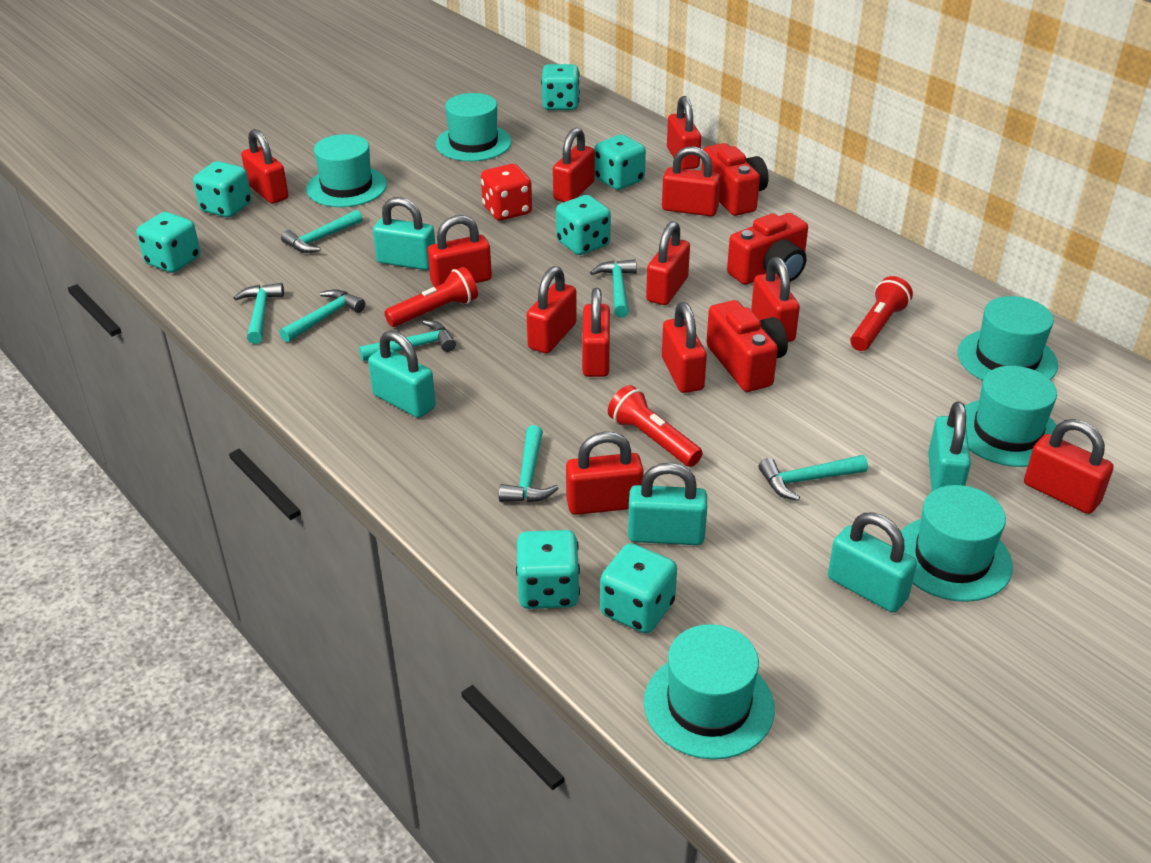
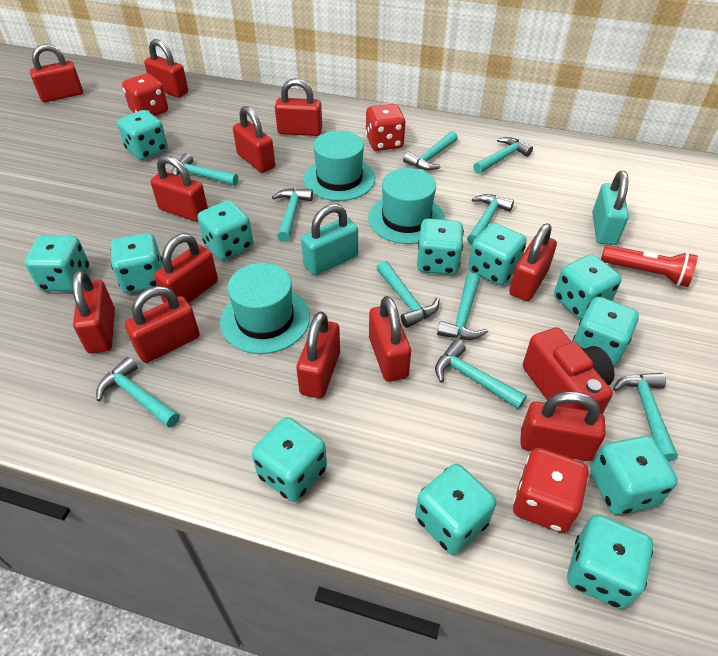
red camera: 3 -> 1
red dice: 1 -> 3
red flashlight: 3 -> 1
turquoise dice: 7 -> 12
turquoise hammer: 7 -> 10
turquoise hat: 6 -> 3
turquoise padlock: 5 -> 2

